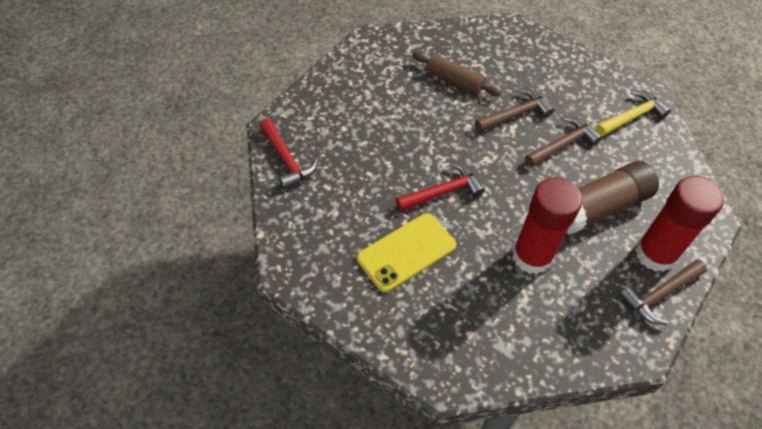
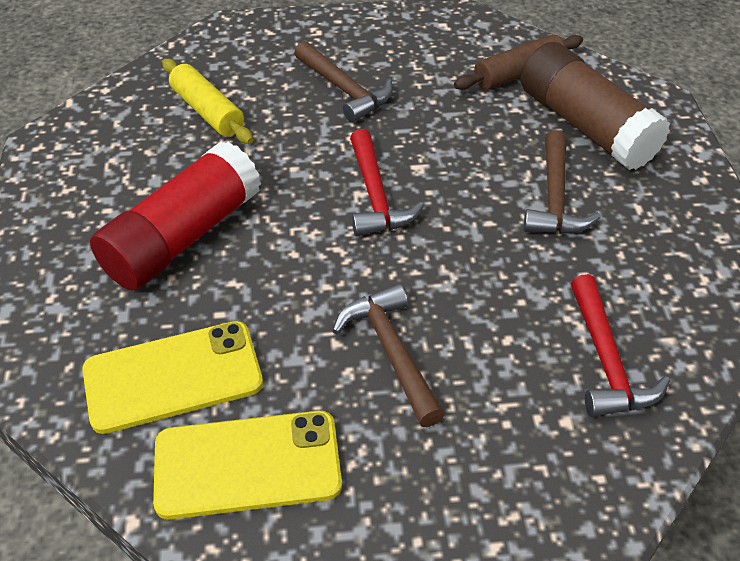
red glue stick: 2 -> 1
yellow hammer: 1 -> 0
yellow phone: 1 -> 2
yellow rolling pin: 0 -> 1

